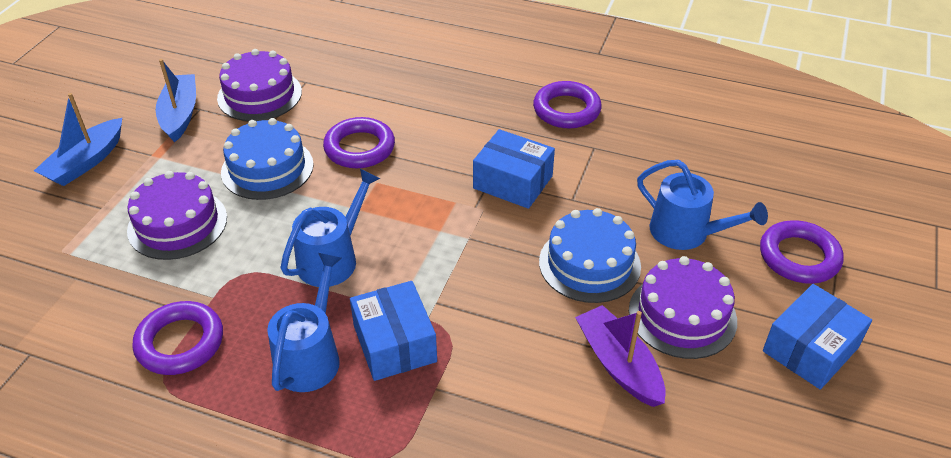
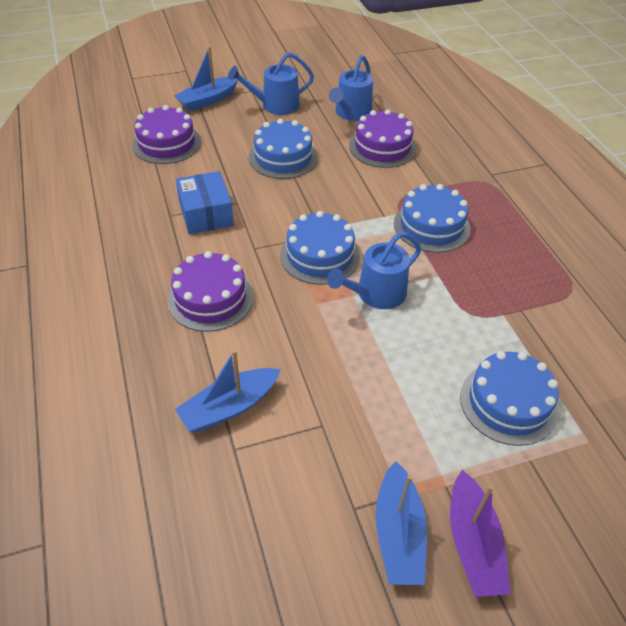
blue boat: 2 -> 3
blue box: 3 -> 1
blue cake: 2 -> 4
purple ring: 4 -> 0

